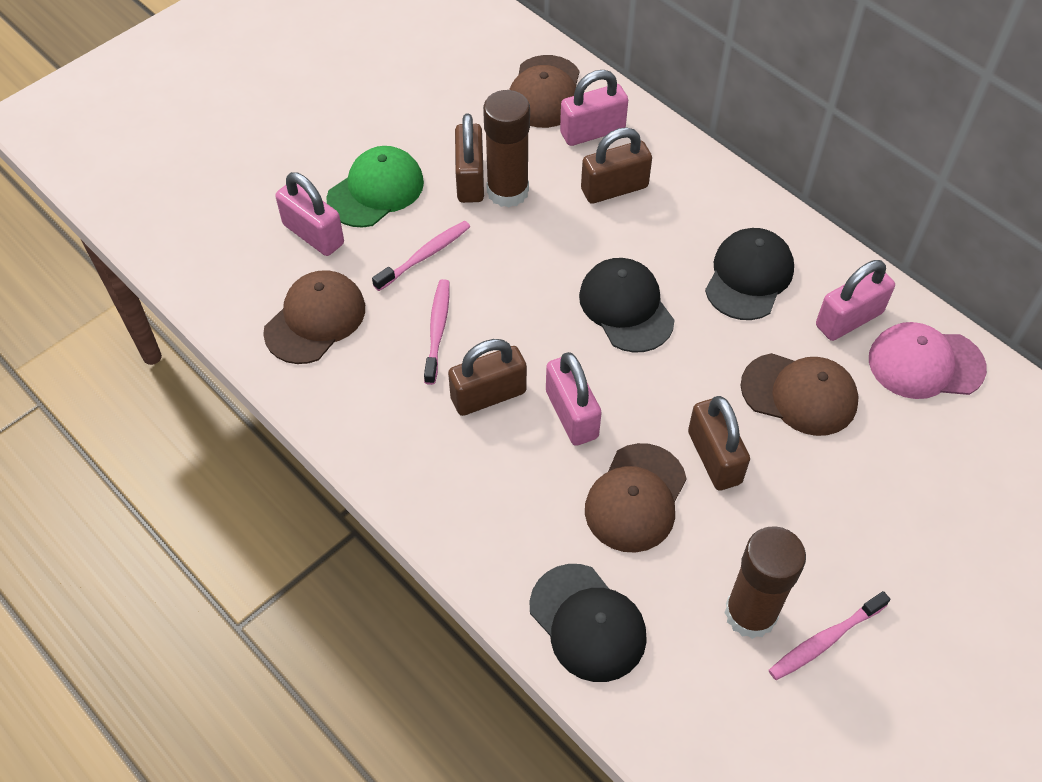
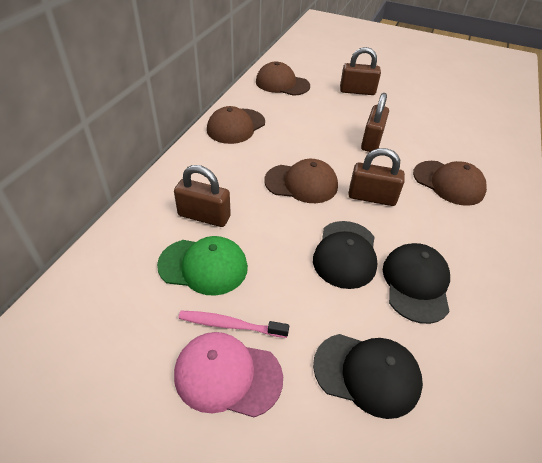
brown glue stick: 2 -> 0
pink padlock: 4 -> 0
pink toothbrush: 3 -> 1

